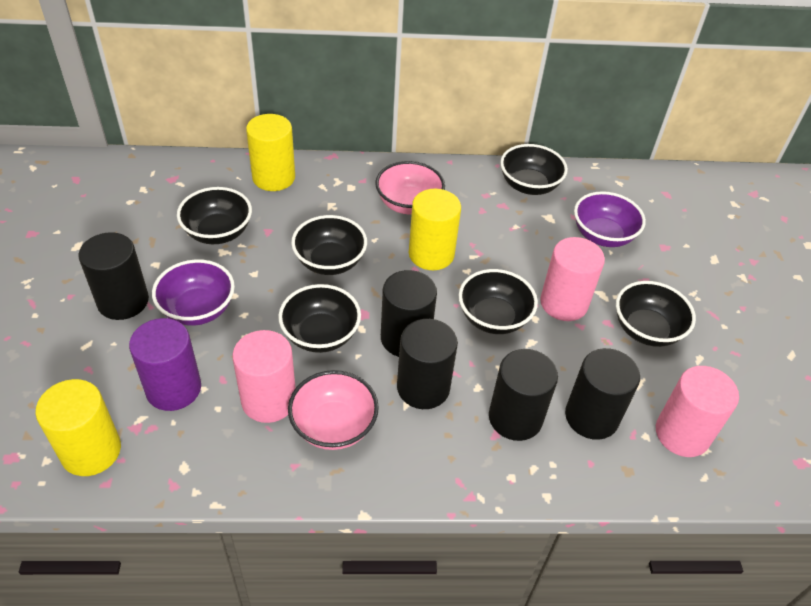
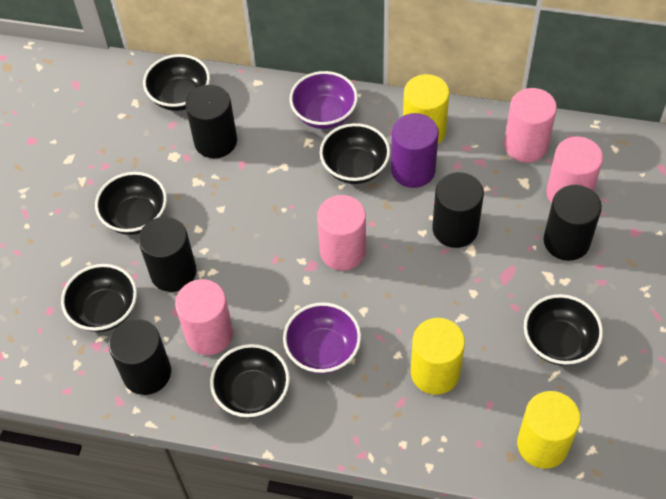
pink bowl: 2 -> 0
pink cylinder: 3 -> 4

